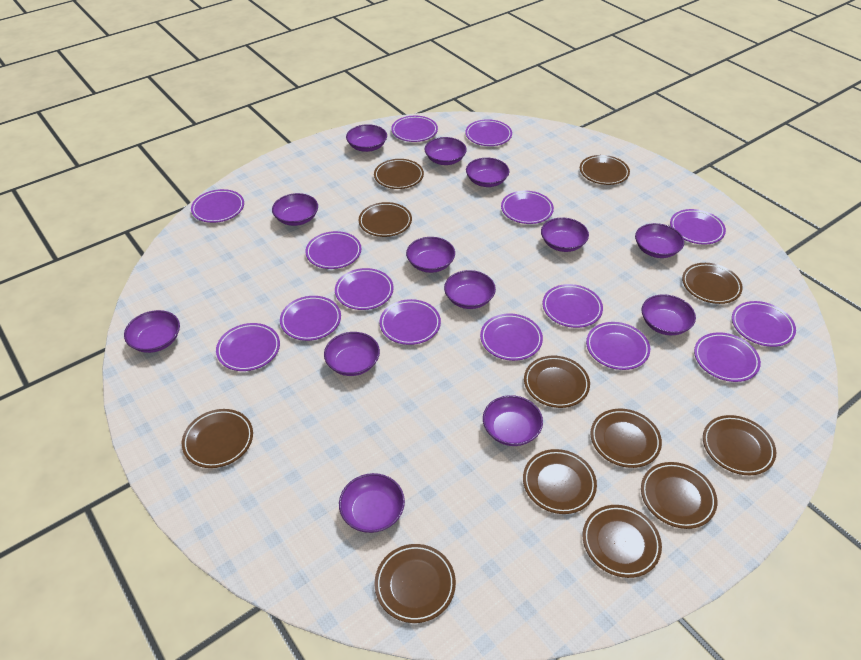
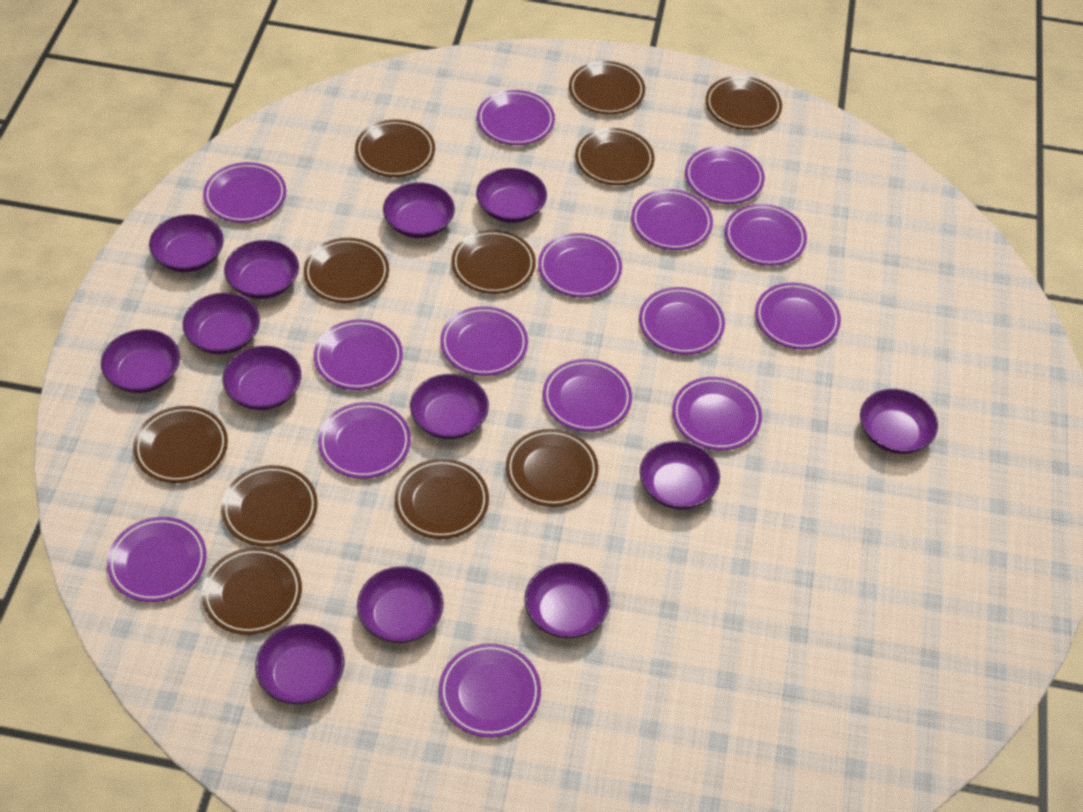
brown plate: 12 -> 11

